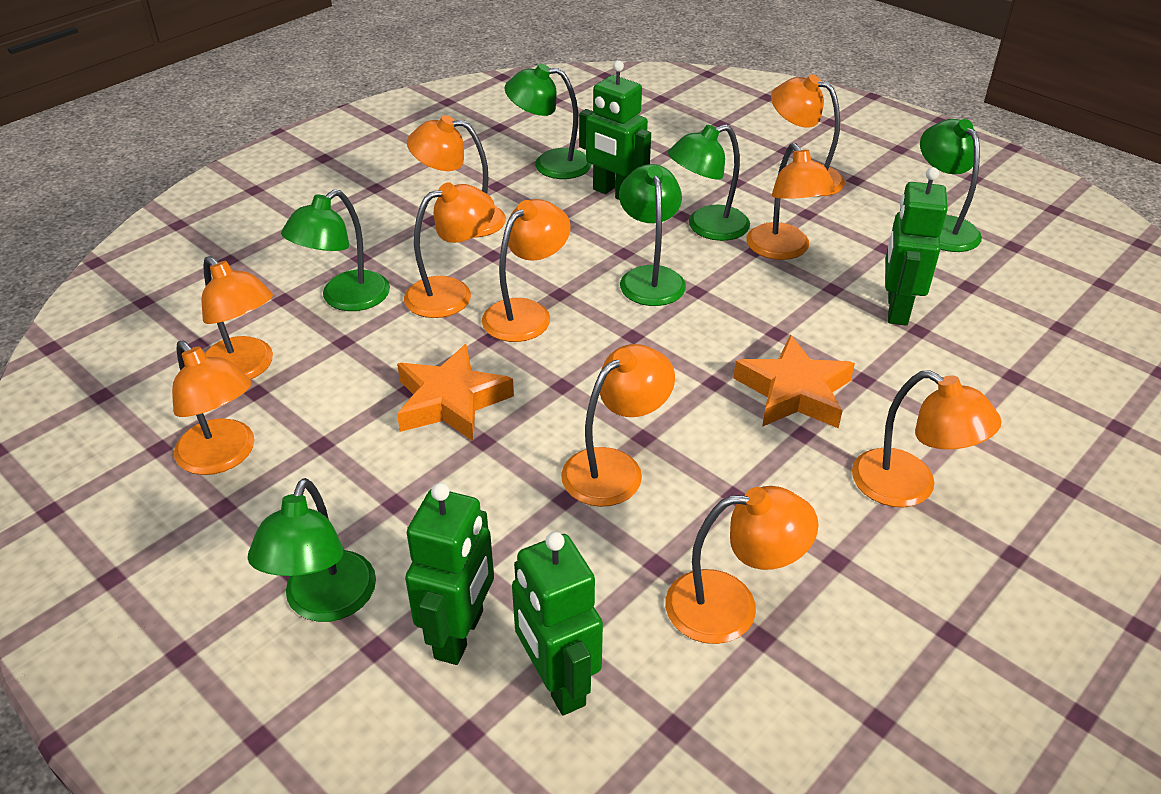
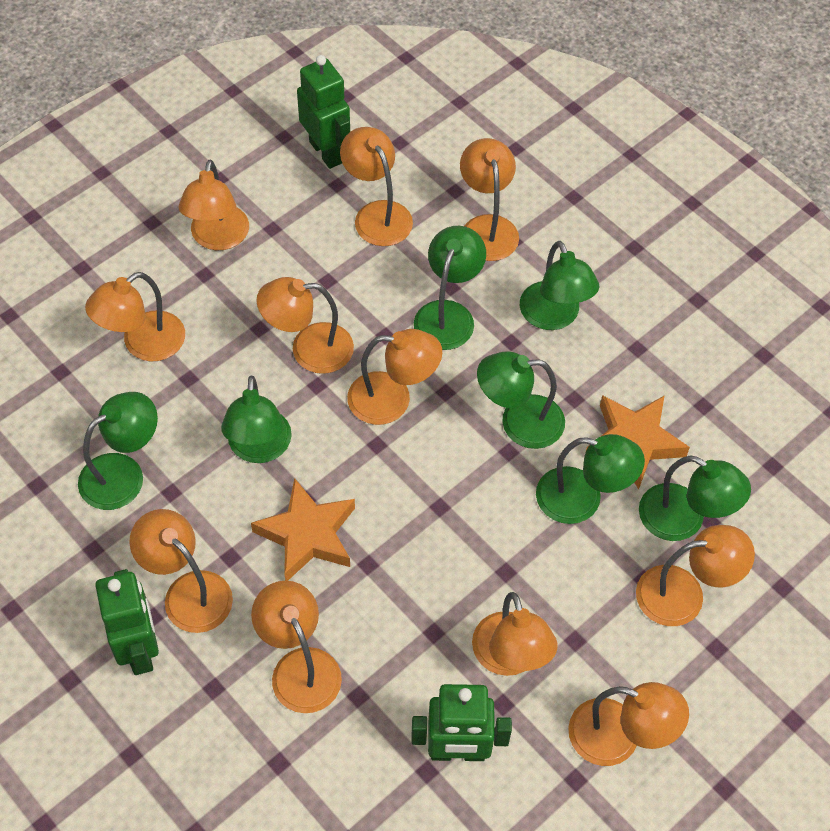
green lamp: 6 -> 7
green robot: 4 -> 3
orange lamp: 10 -> 11

